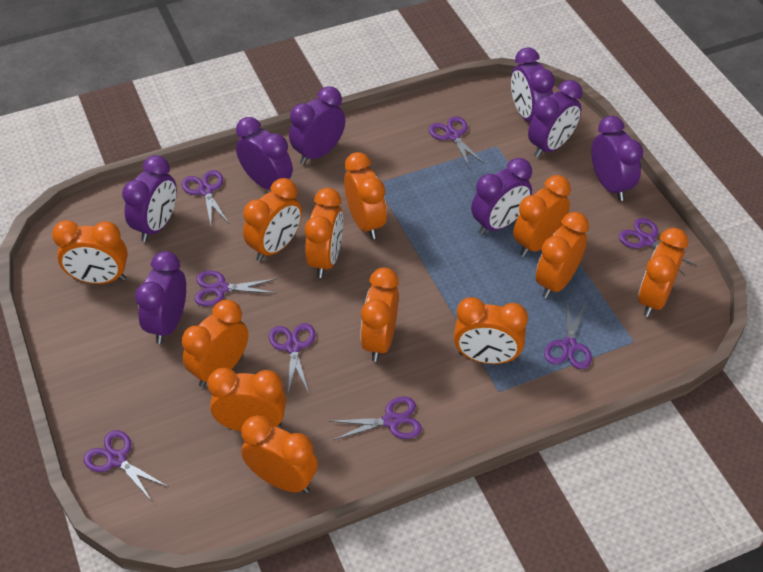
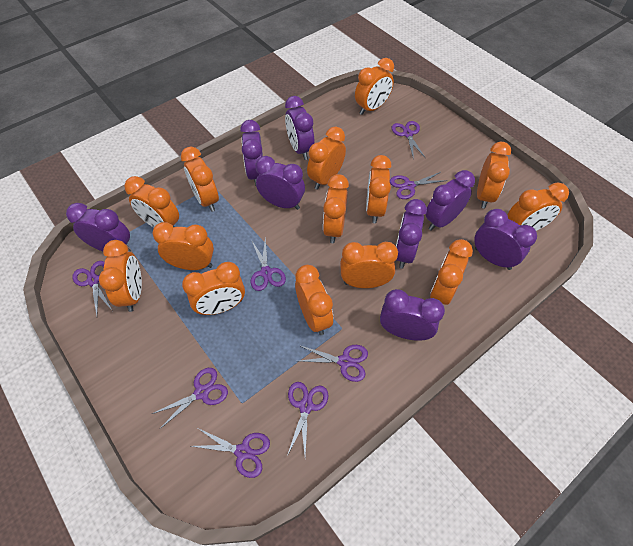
orange clock: 12 -> 14

